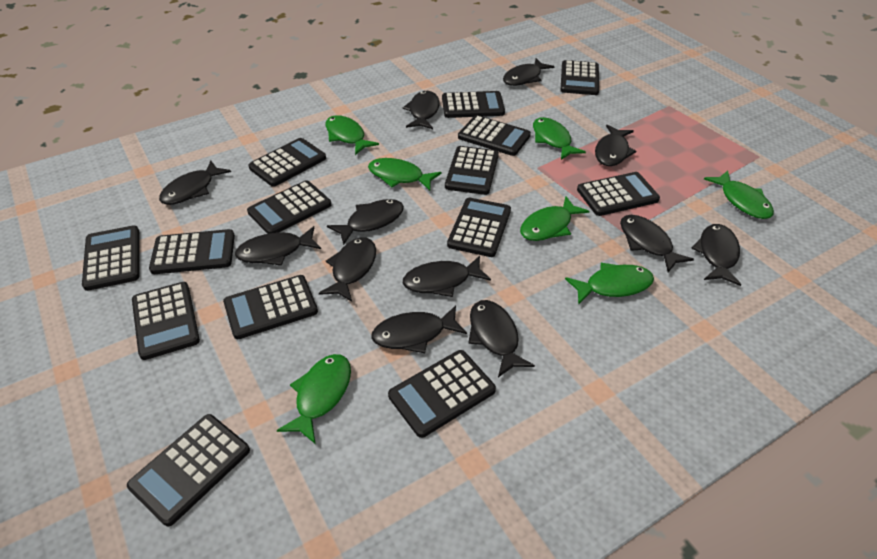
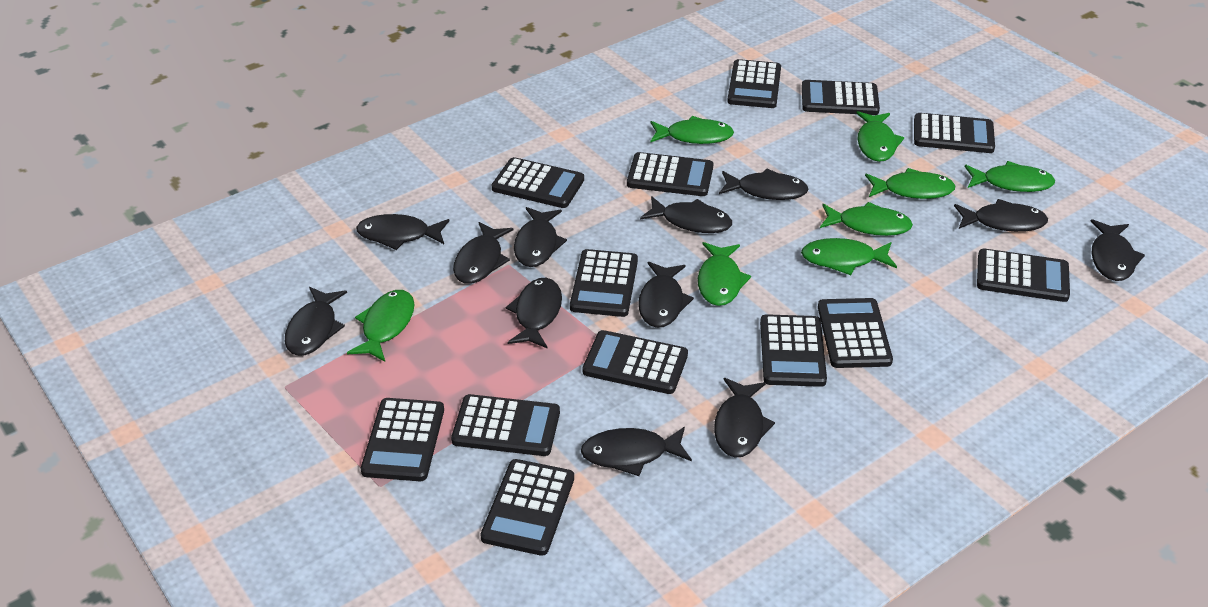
black calculator: 14 -> 13
green fish: 7 -> 8

